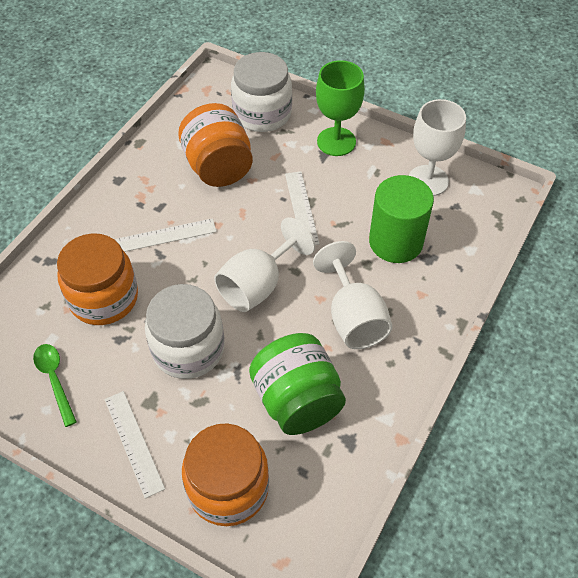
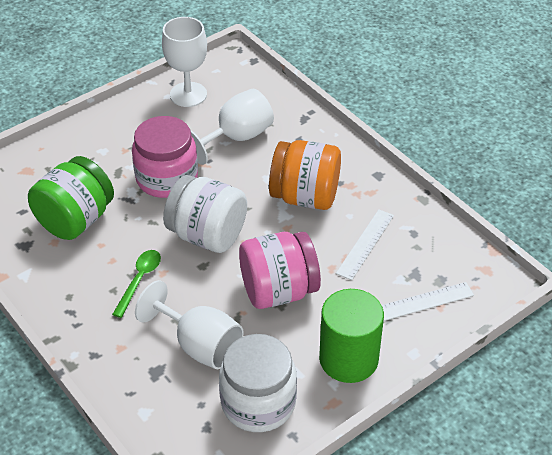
green goblet: 1 -> 0
orange jar: 3 -> 1
pink jar: 0 -> 2
white ruler: 3 -> 2

